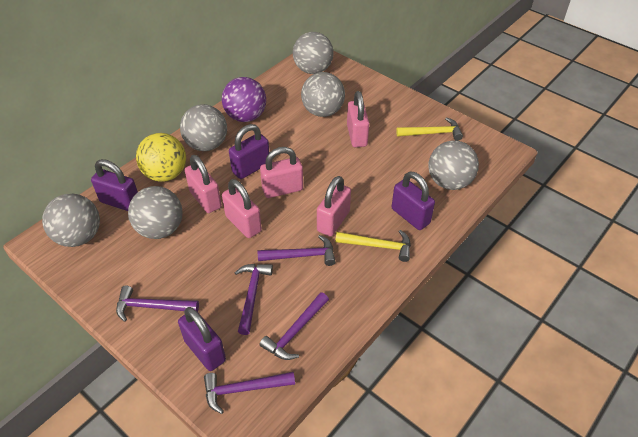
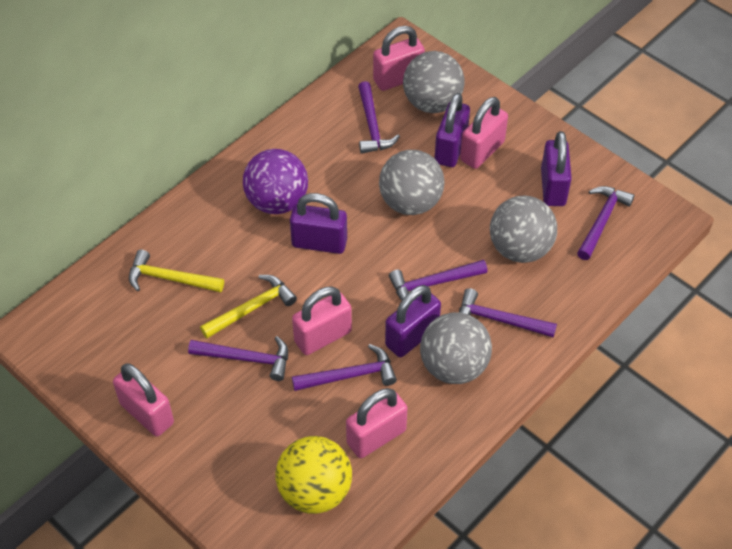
grey ball: 6 -> 4
purple hammer: 5 -> 6

